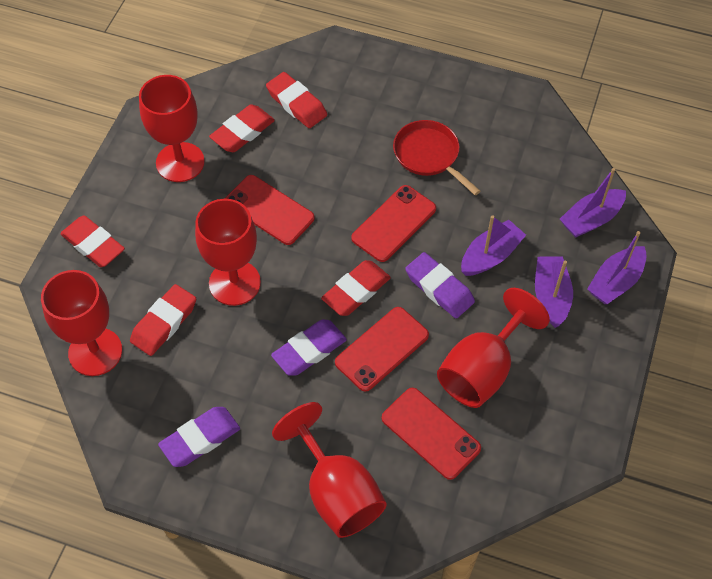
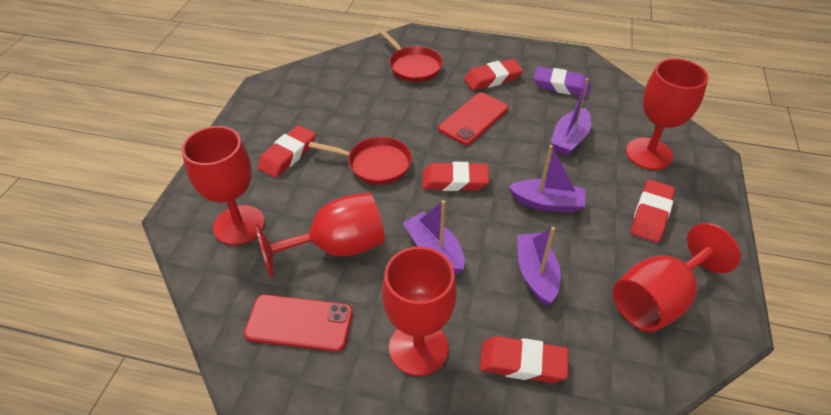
purple eraser: 3 -> 1
red pan: 1 -> 2
red phone: 4 -> 2

